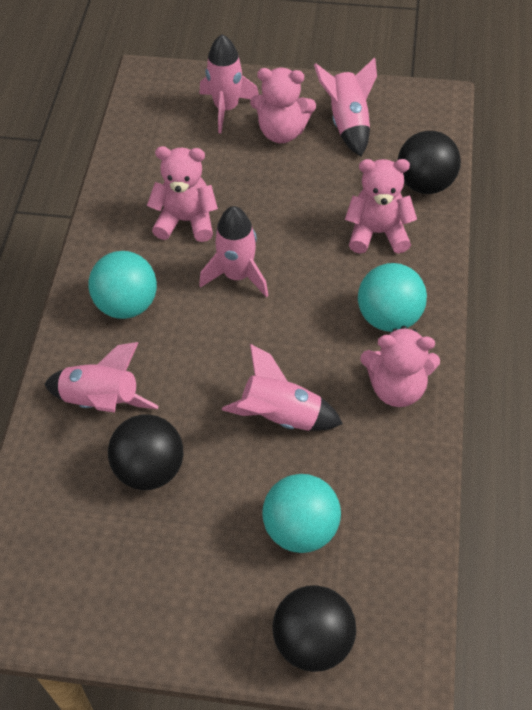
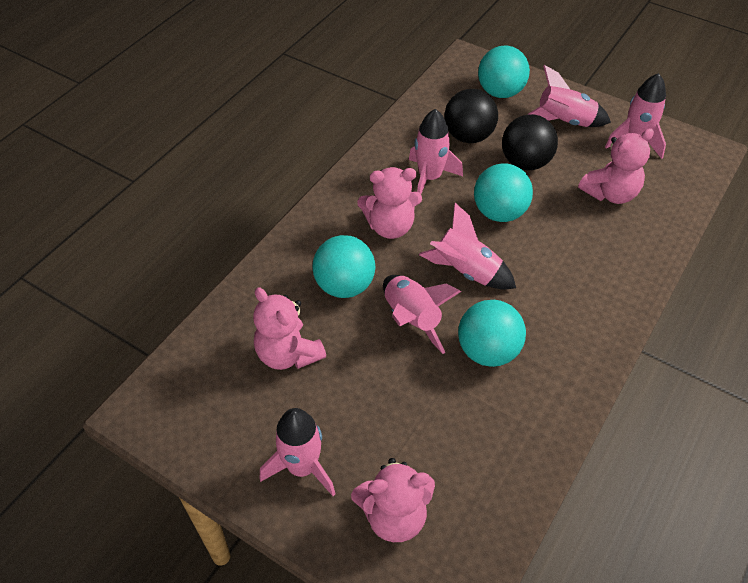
black ball: 3 -> 2
pink rocket: 5 -> 6
turquoise ball: 3 -> 4

